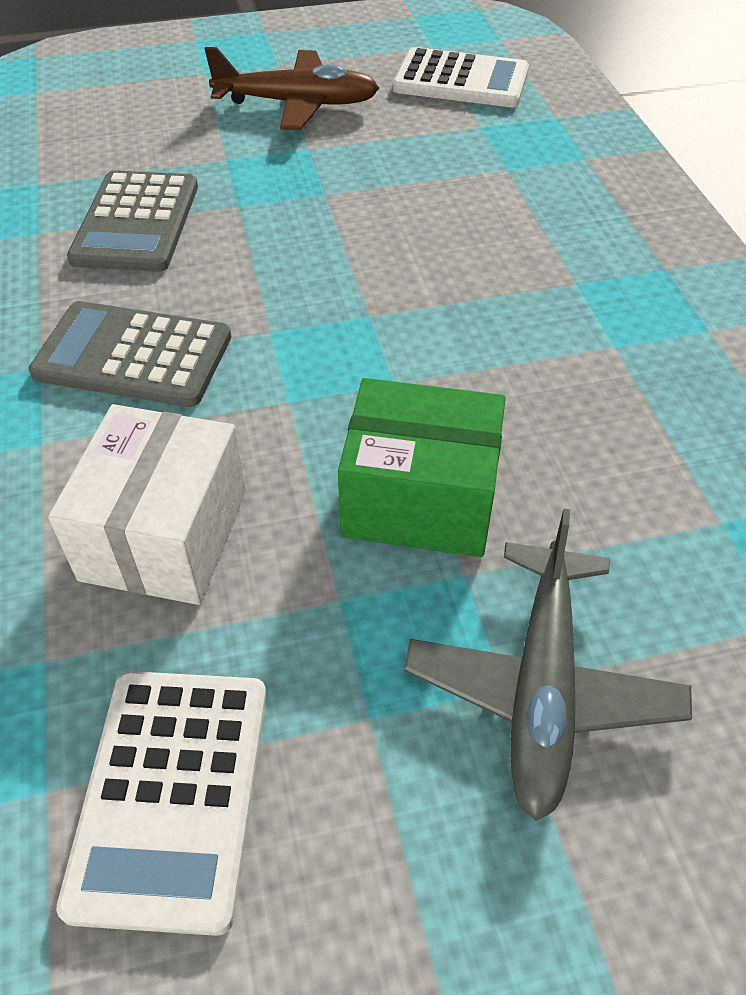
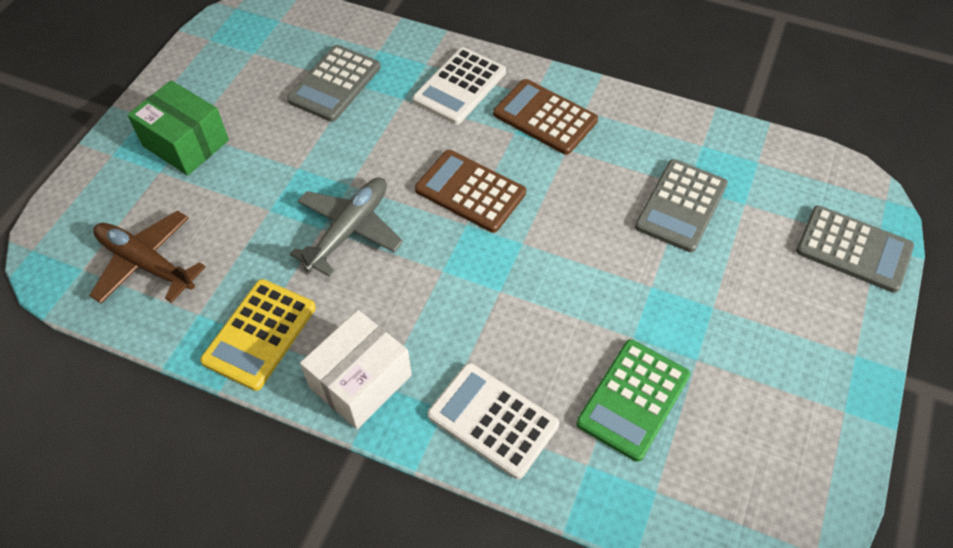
brown calculator: 0 -> 2
green calculator: 0 -> 1
grey calculator: 2 -> 3
yellow calculator: 0 -> 1

